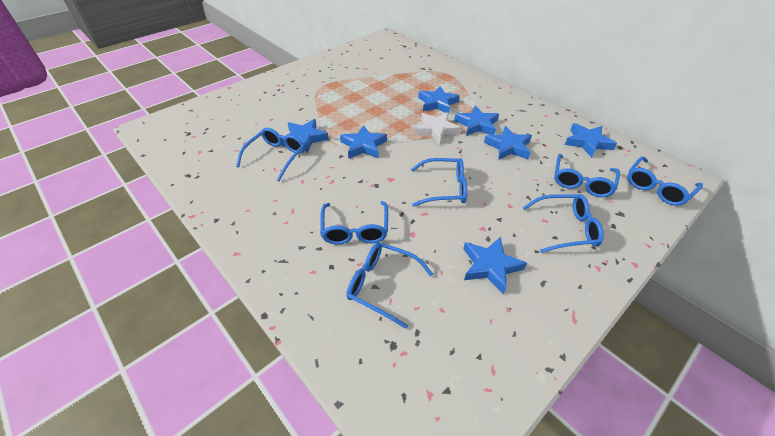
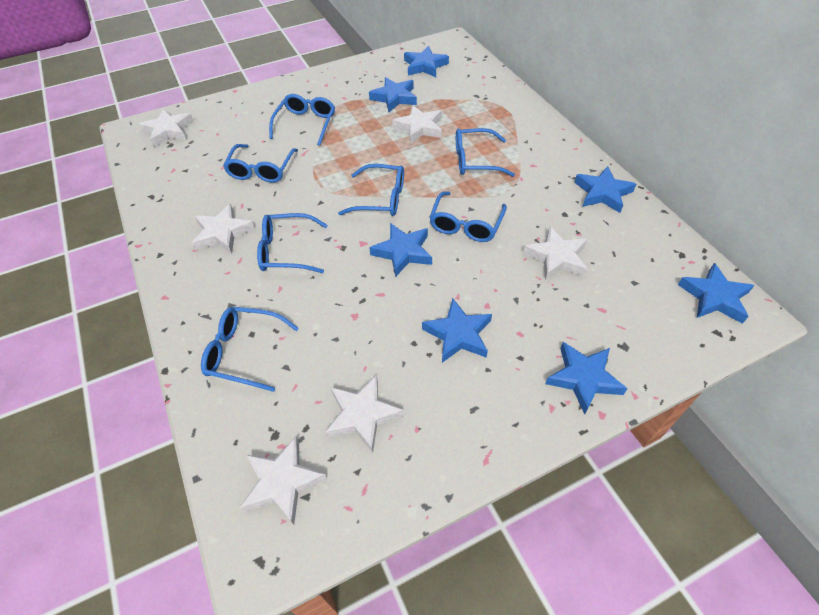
white star: 1 -> 6

